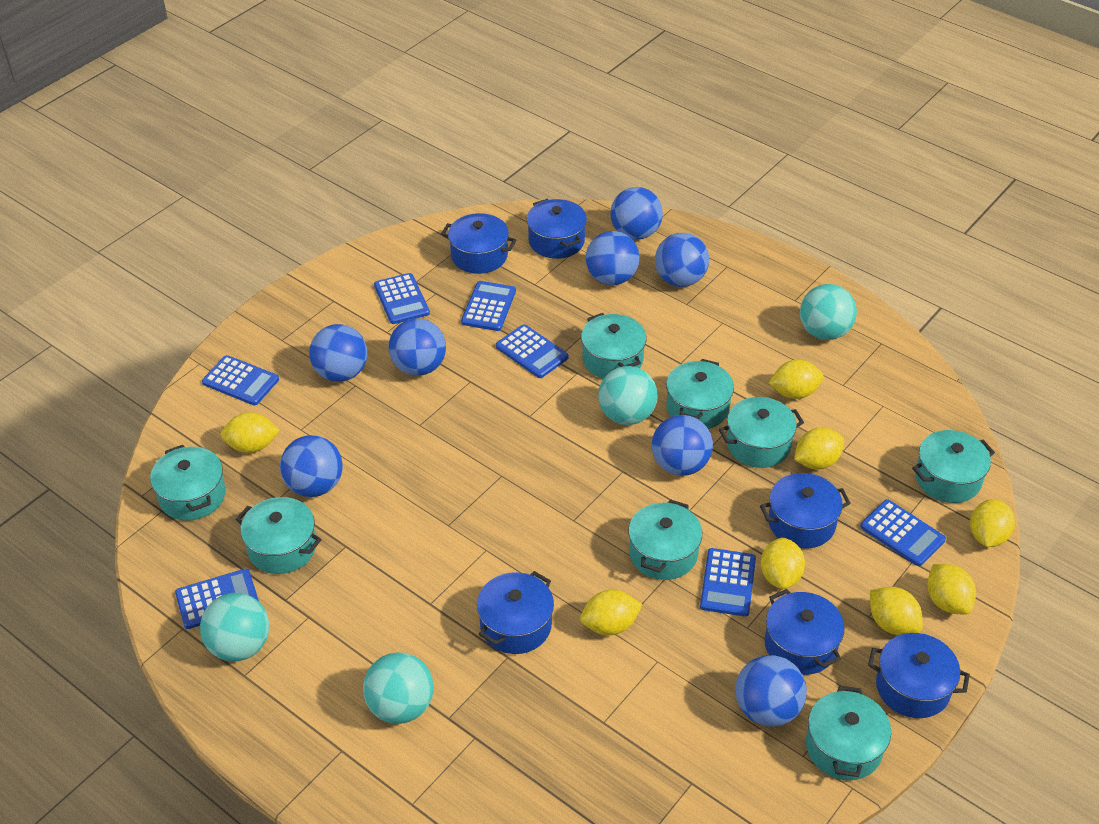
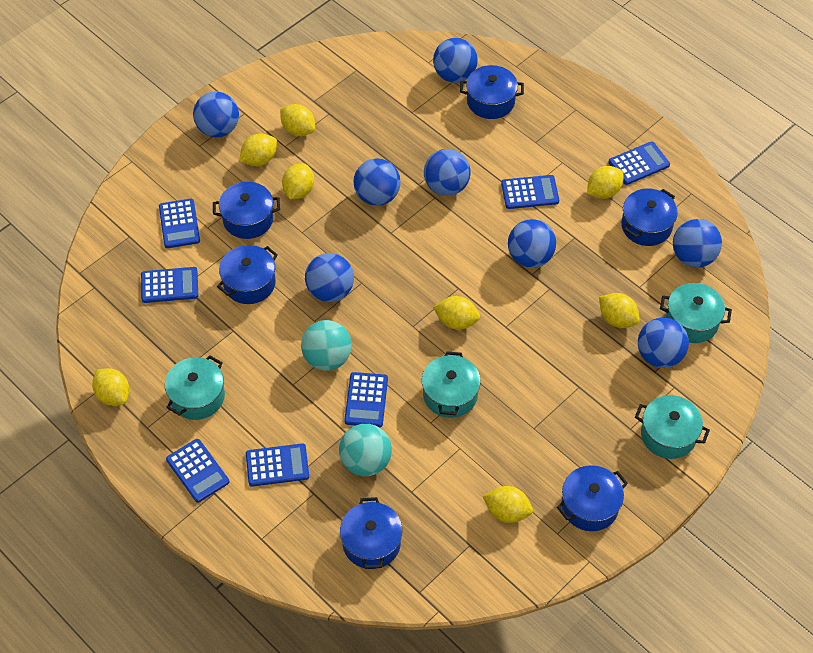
turquoise ball: 4 -> 2
turquoise pot: 8 -> 4

